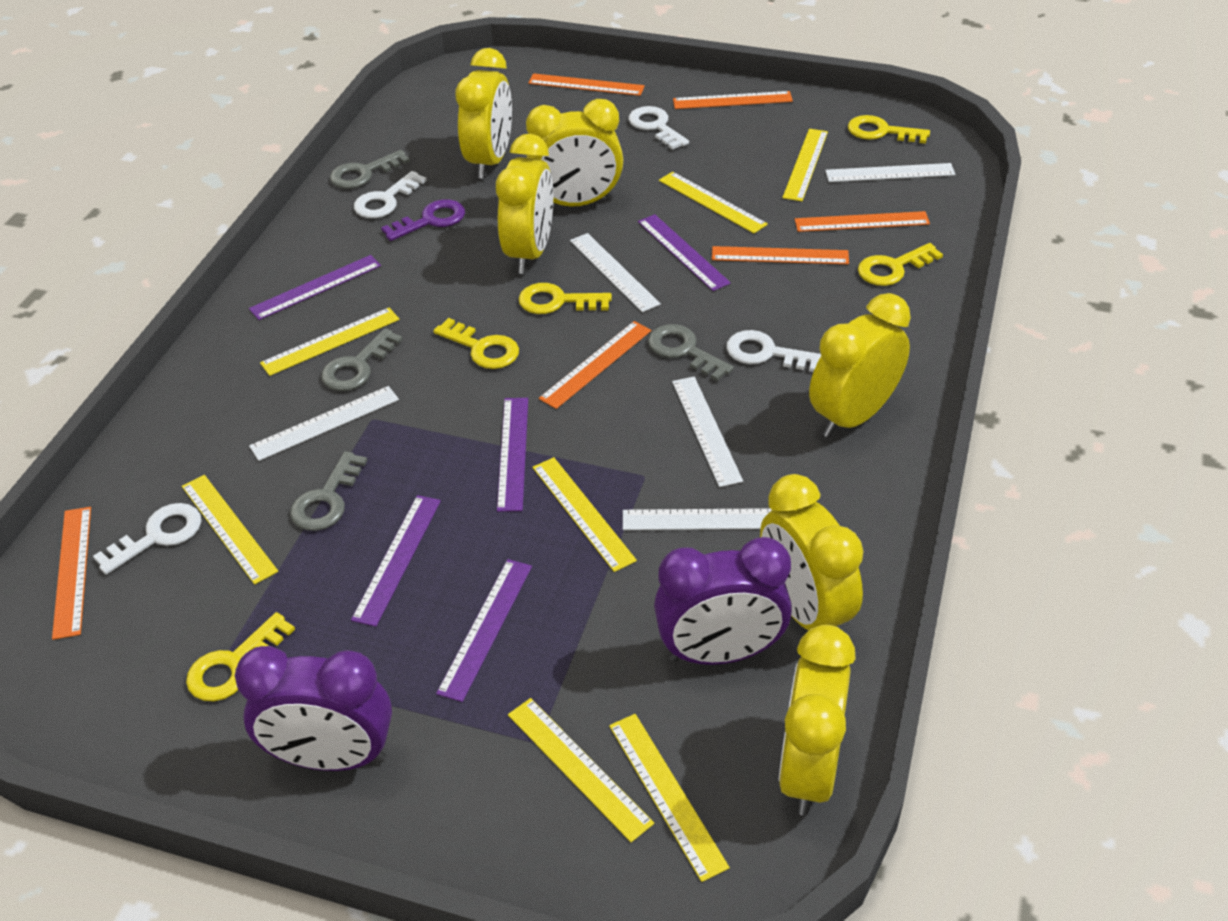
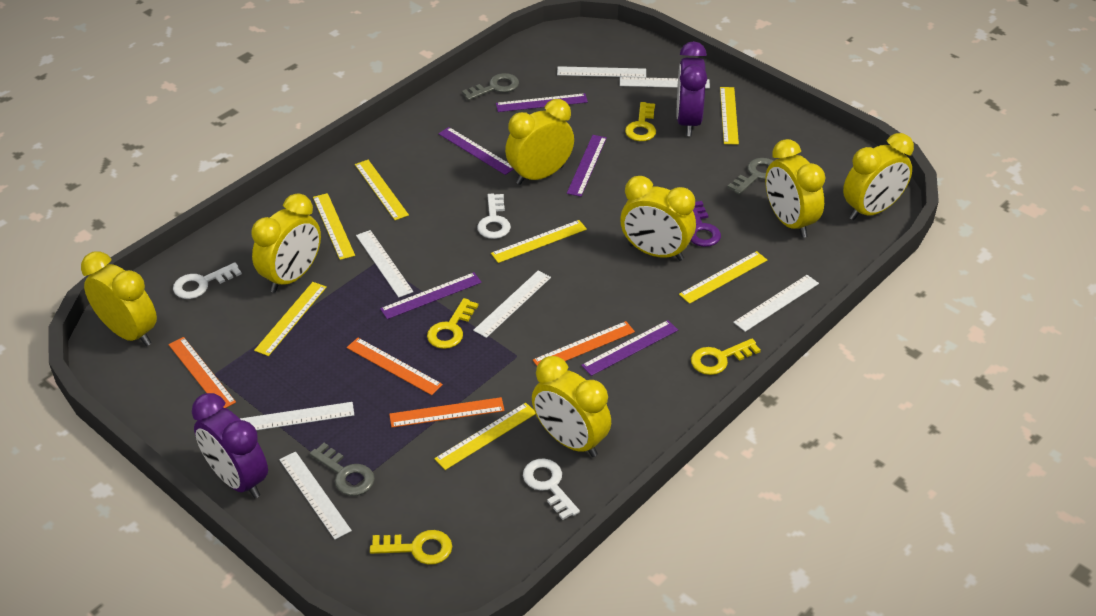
grey key: 4 -> 3
orange ruler: 6 -> 4
white key: 4 -> 3
white ruler: 5 -> 7
yellow clock: 6 -> 7
yellow key: 5 -> 4

